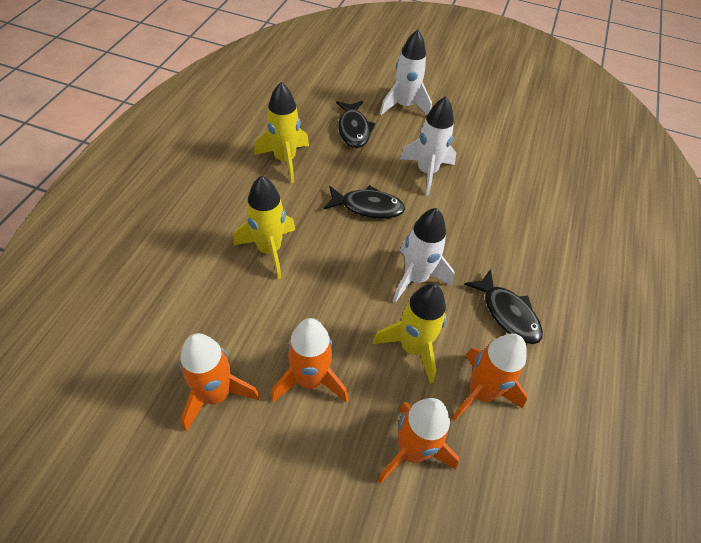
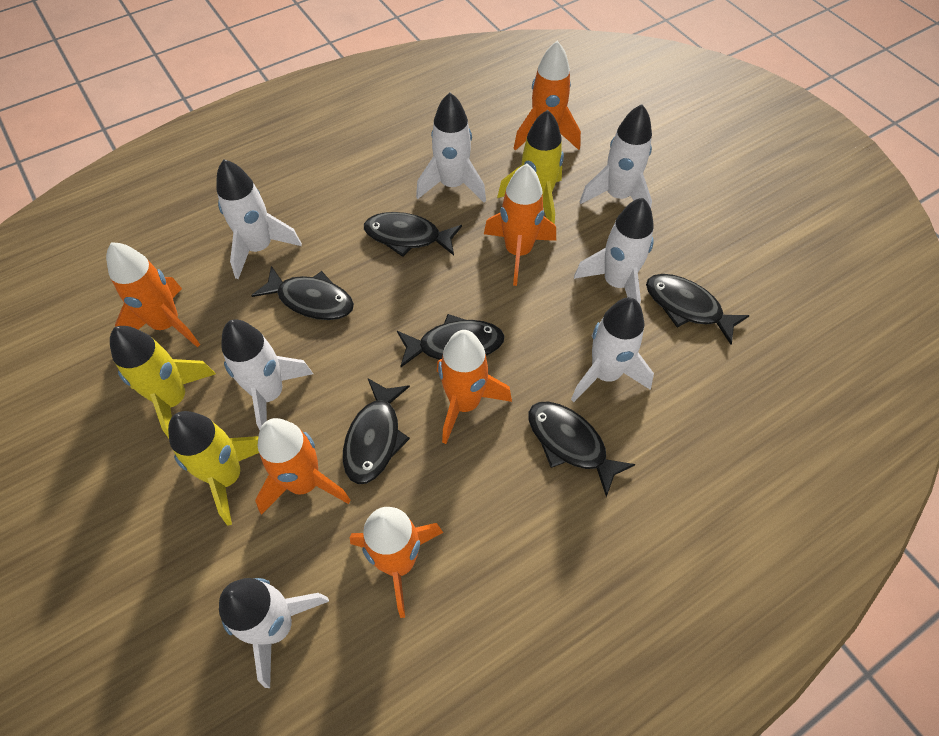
black fish: 3 -> 6
orange rocket: 4 -> 6
white rocket: 3 -> 7

